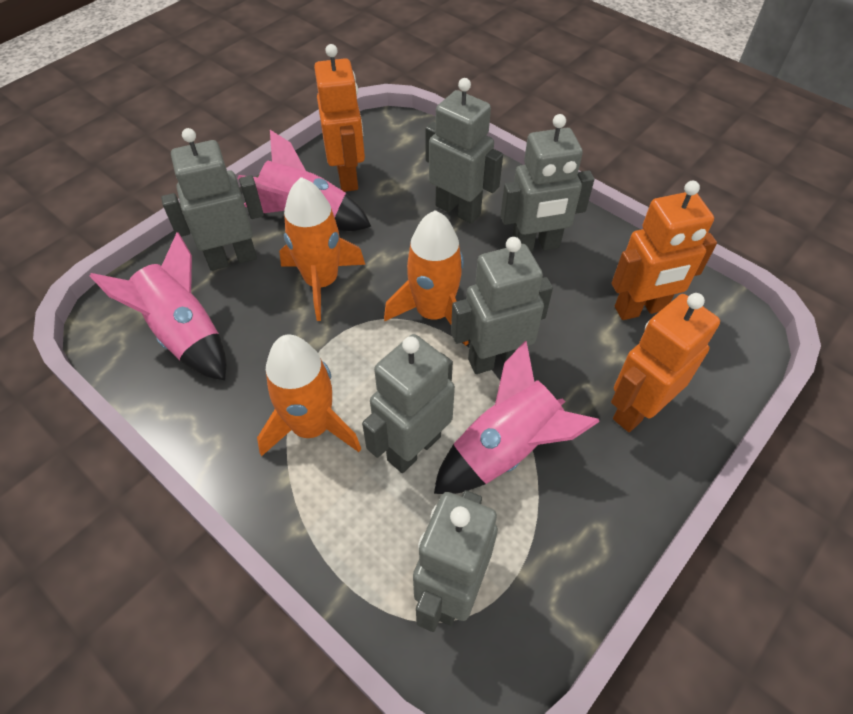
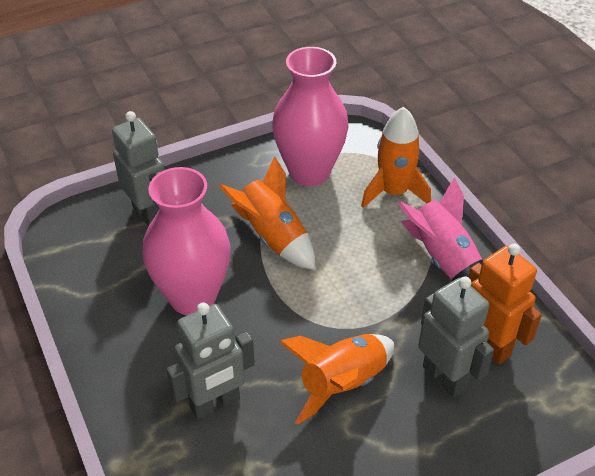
grey robot: 6 -> 3
orange robot: 3 -> 1
pink rocket: 3 -> 1
pink vase: 0 -> 2

